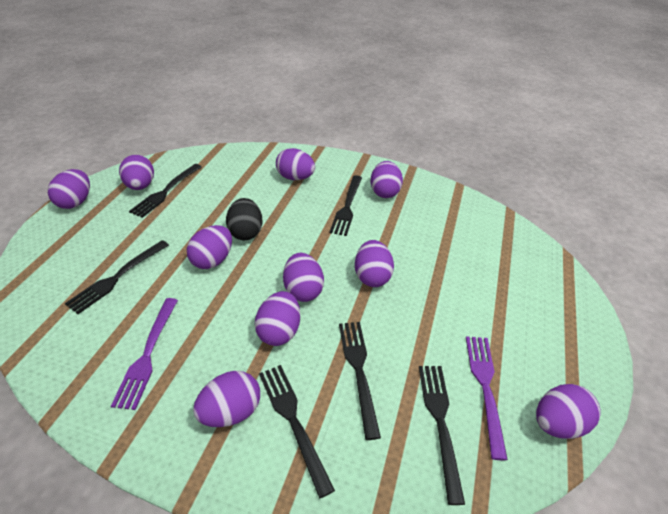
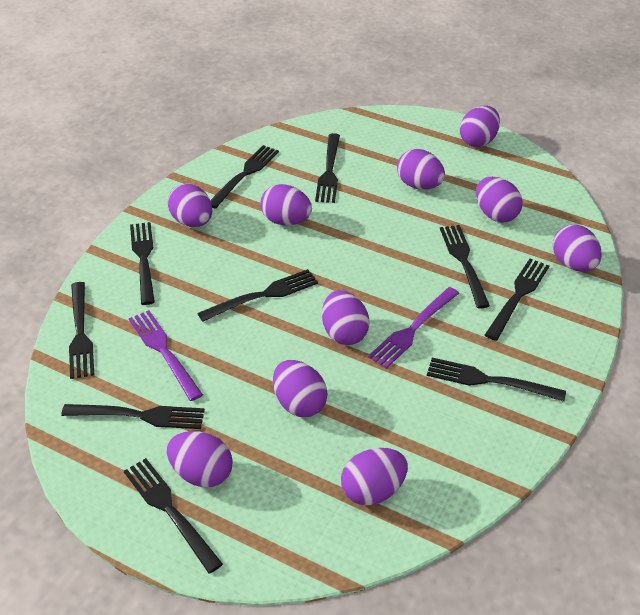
black egg: 1 -> 0
black fork: 6 -> 10

